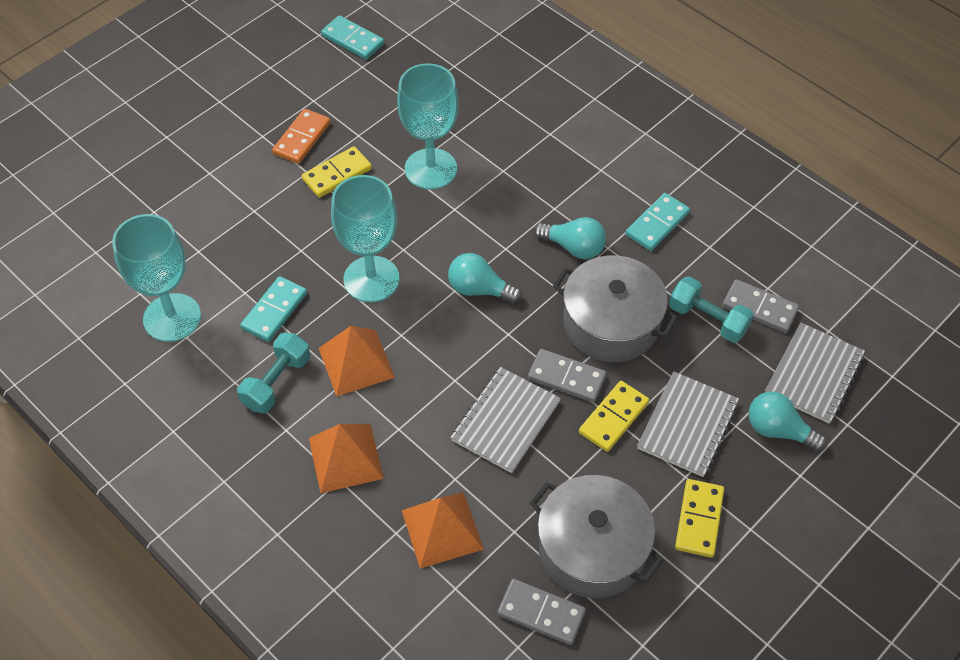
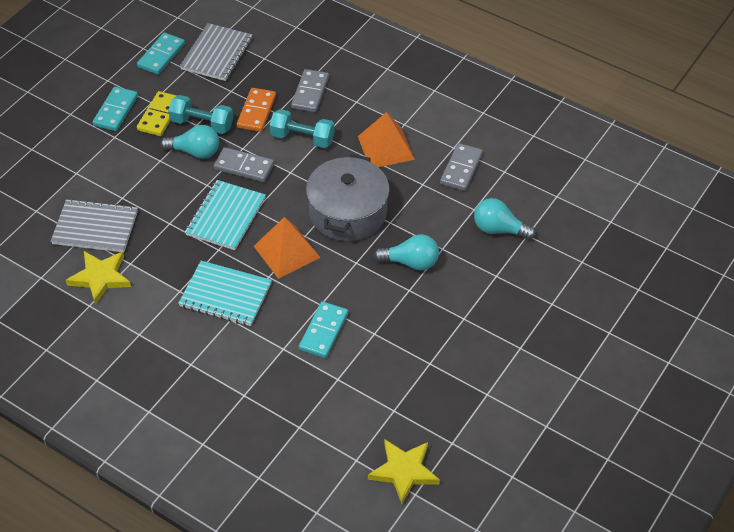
grey notebook: 3 -> 2
grey pot: 2 -> 1
orange pyramid: 3 -> 2
turquoise goblet: 3 -> 0
turquoise notebook: 0 -> 2
yellow domino: 3 -> 1
yellow star: 0 -> 2

